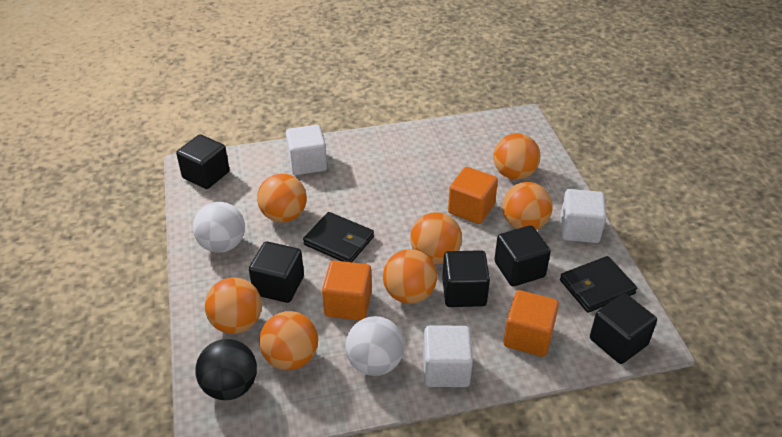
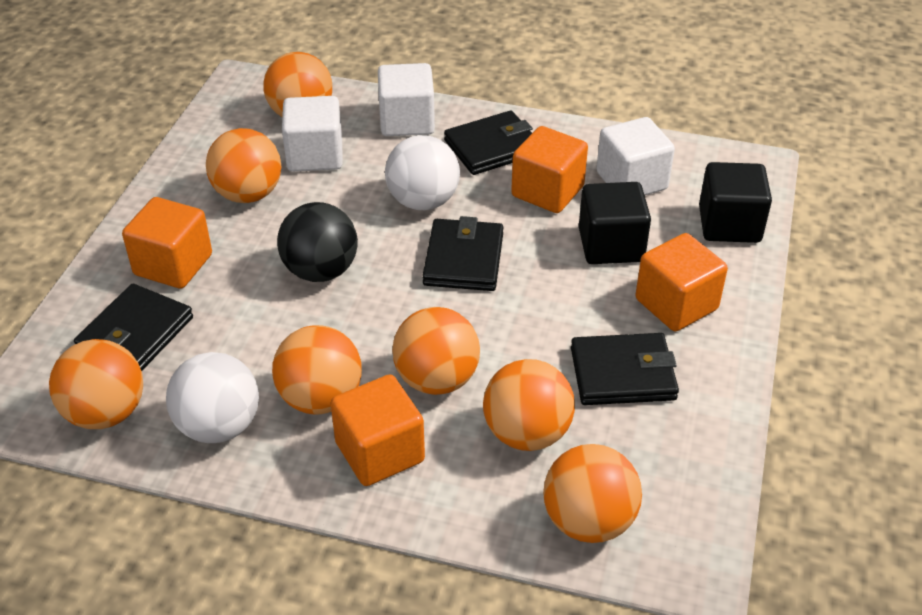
black cube: 5 -> 2
black wallet: 2 -> 4
orange cube: 3 -> 4

